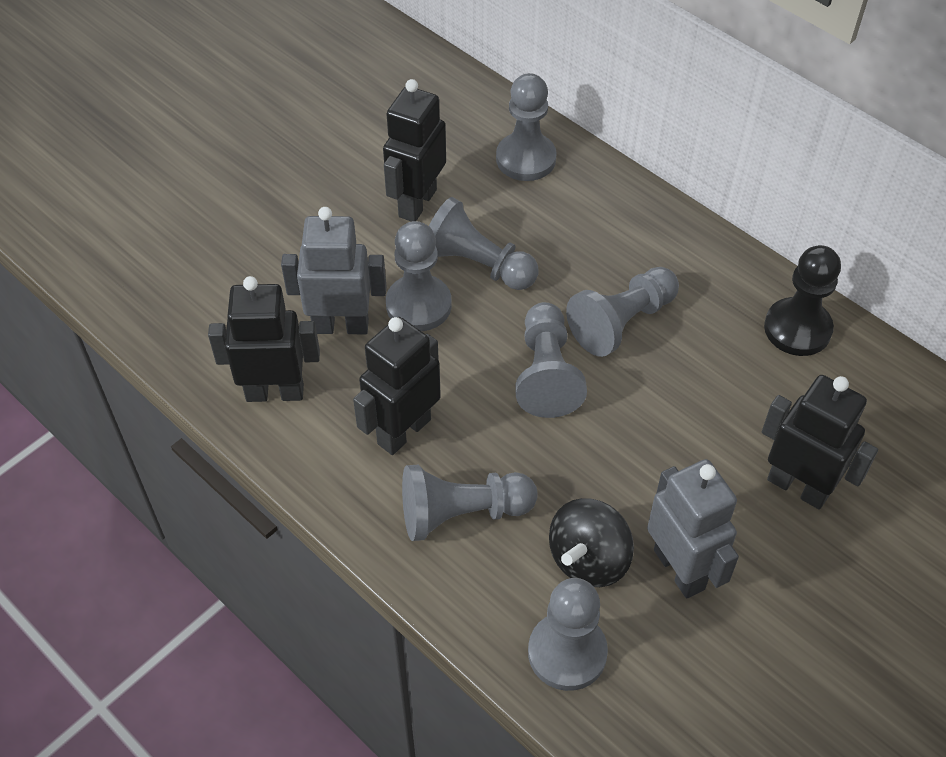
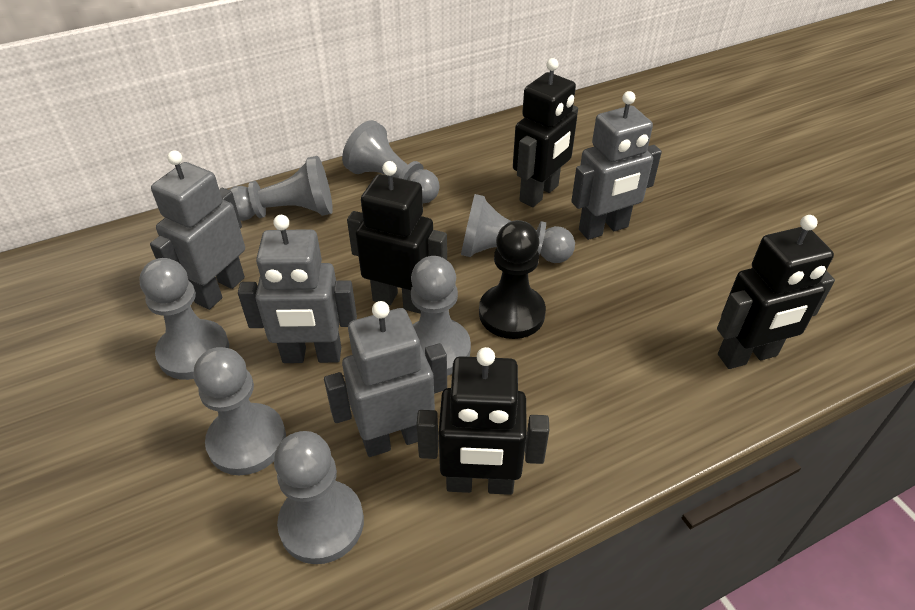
black spinning top: 1 -> 0
grey robot: 2 -> 4

